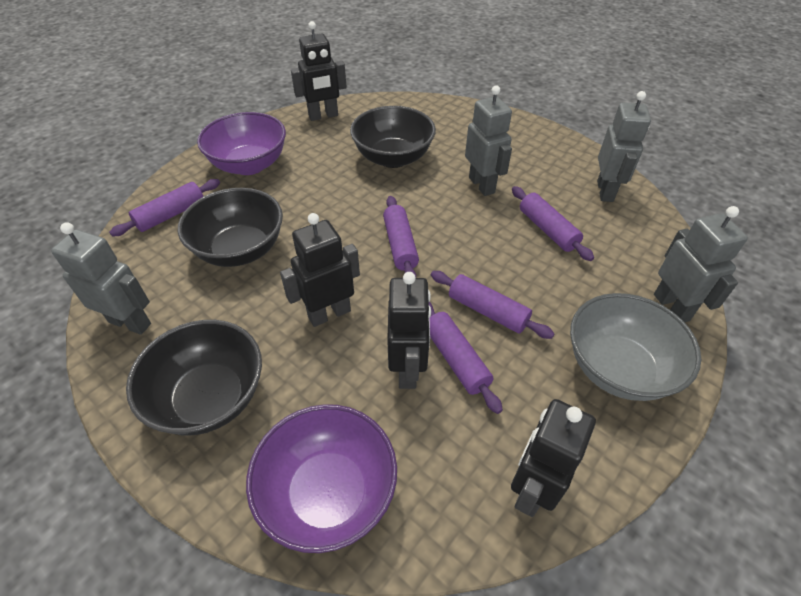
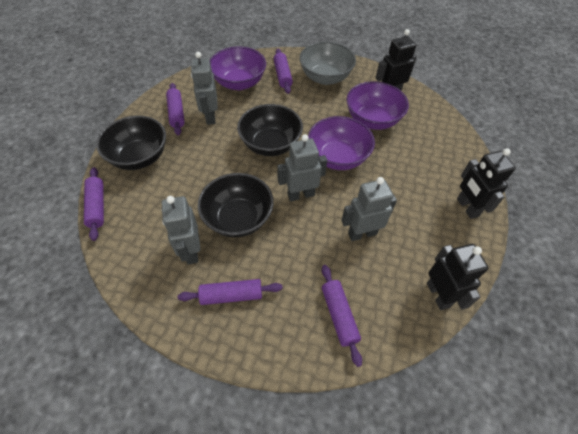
black robot: 4 -> 3
purple bowl: 2 -> 3

